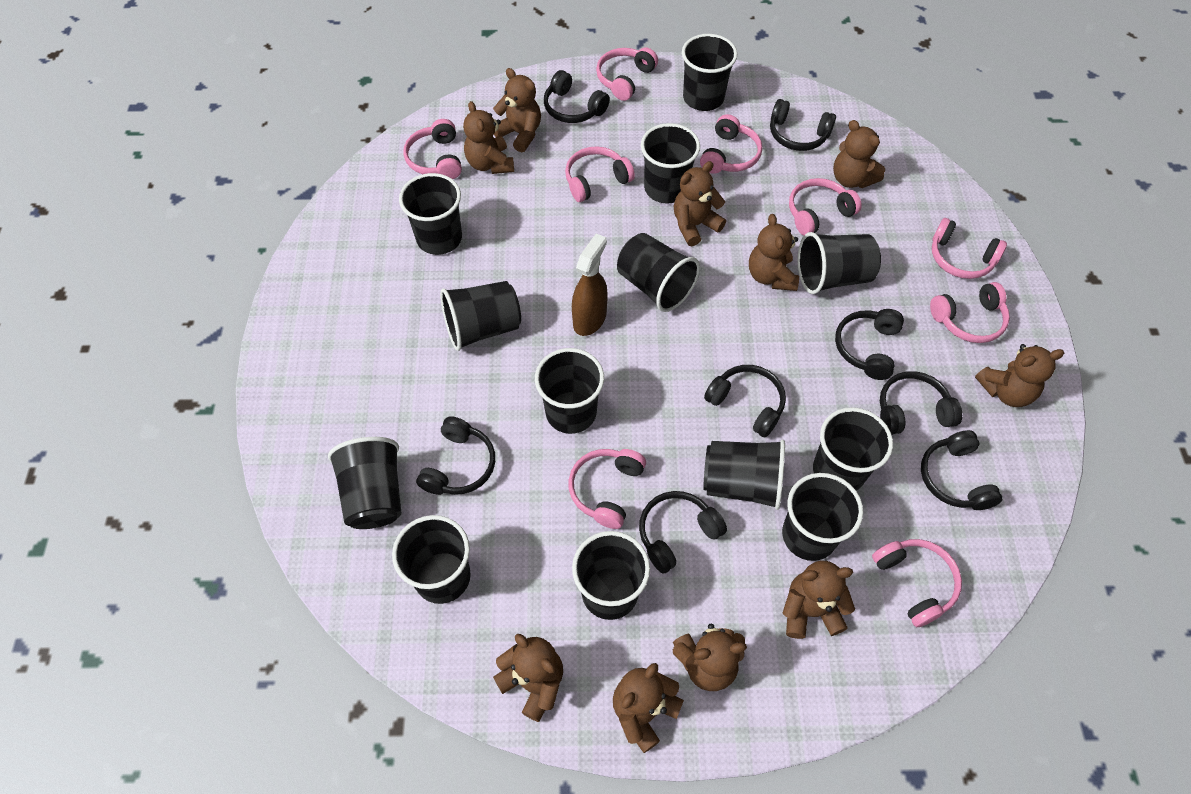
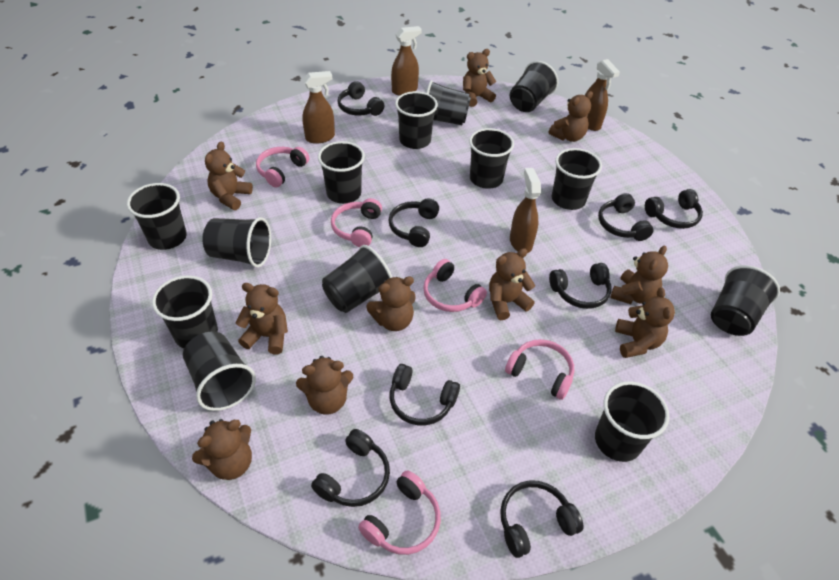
brown spray bottle: 1 -> 4
pink headphones: 9 -> 5

